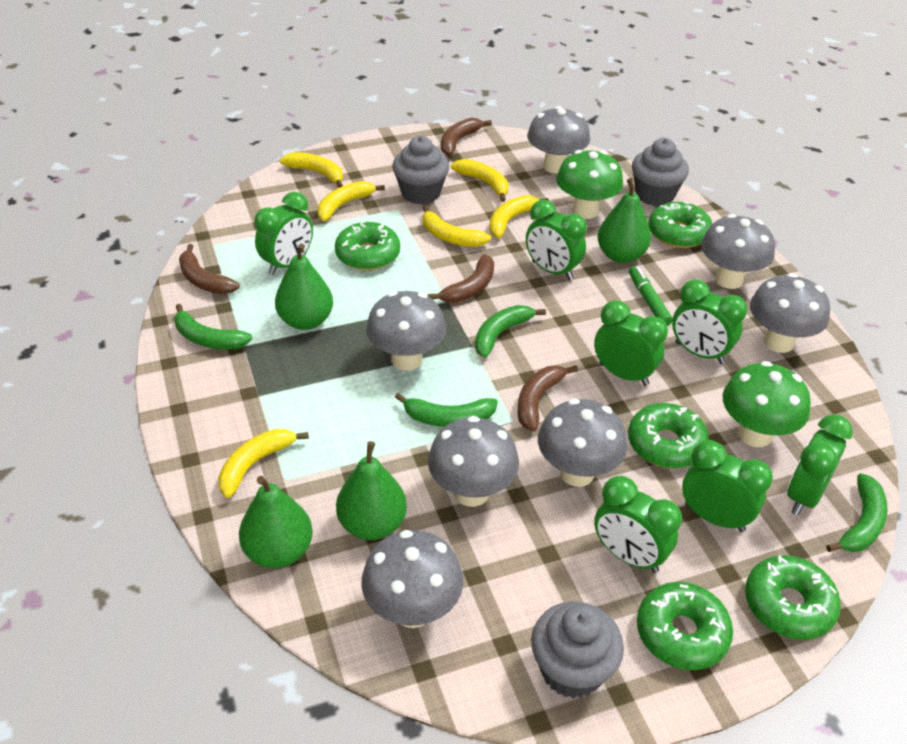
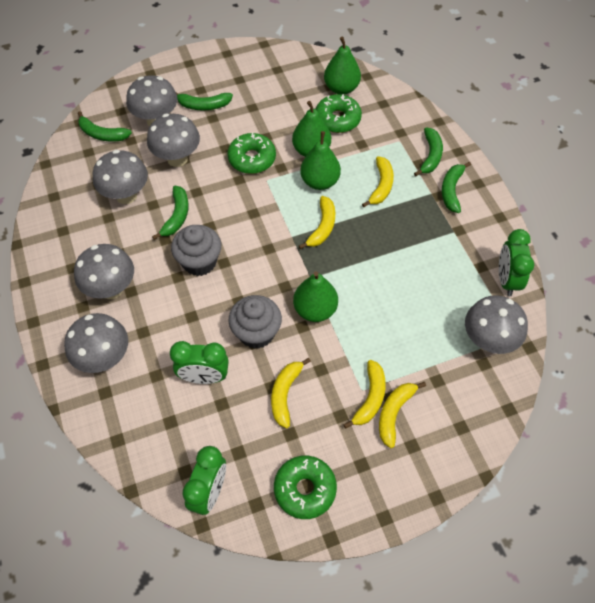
brown banana: 4 -> 0
green banana: 4 -> 5
green clock: 7 -> 3
green donut: 5 -> 3
green marker: 1 -> 0
green mushroom: 2 -> 0
grey cupcake: 3 -> 2
grey mushroom: 7 -> 6
yellow banana: 6 -> 5

